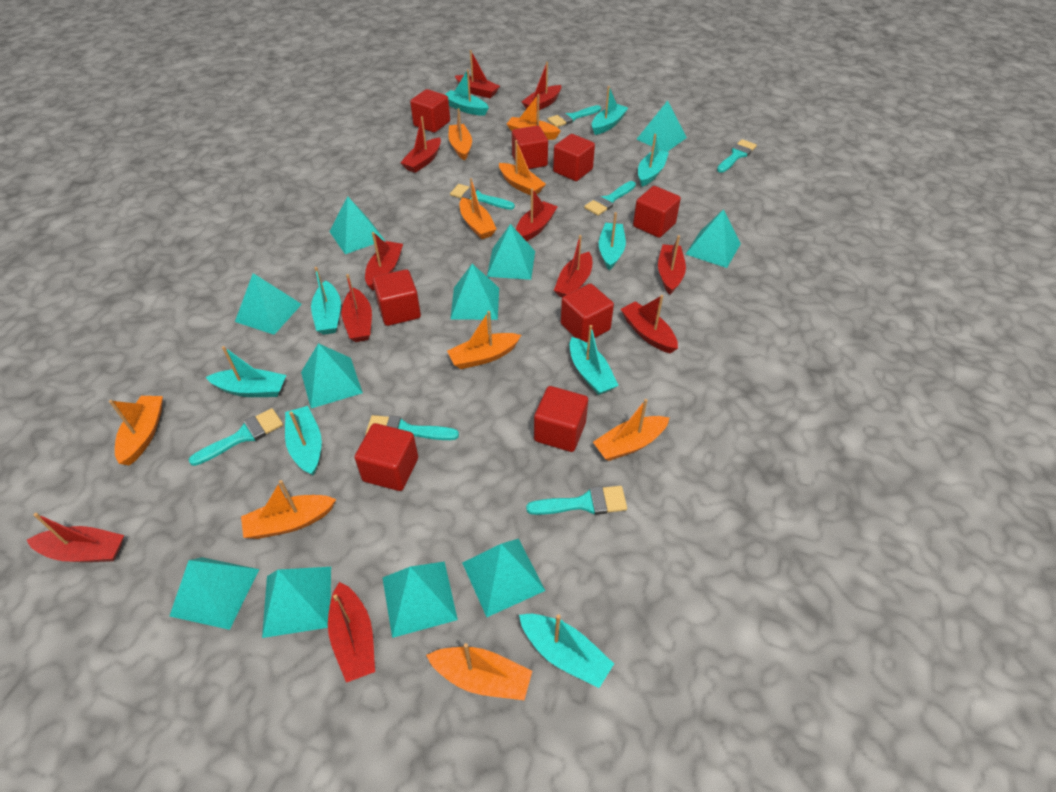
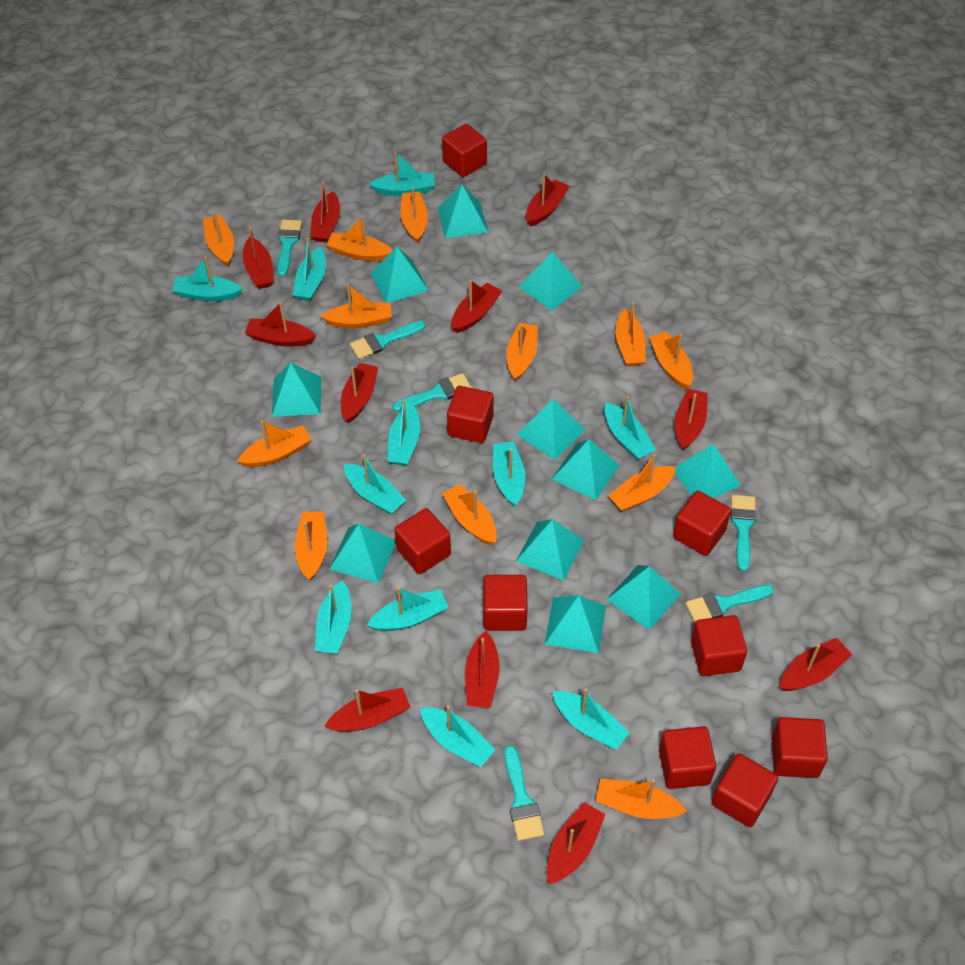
orange boat: 9 -> 12
red cube: 8 -> 9
turquoise boat: 9 -> 11
turquoise brush: 7 -> 6

